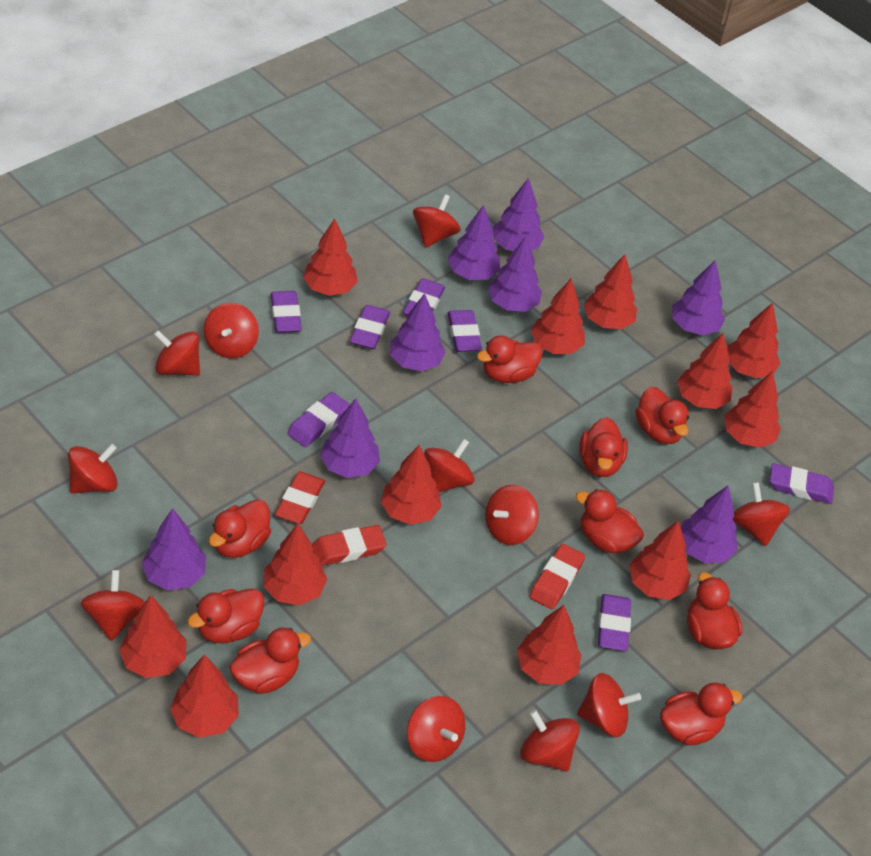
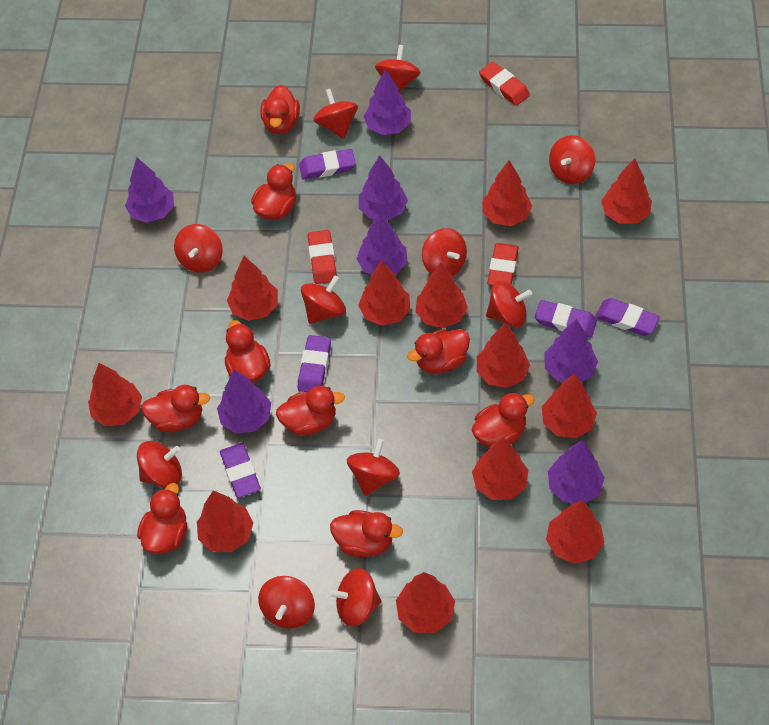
purple eraser: 7 -> 5
purple tree: 8 -> 7

